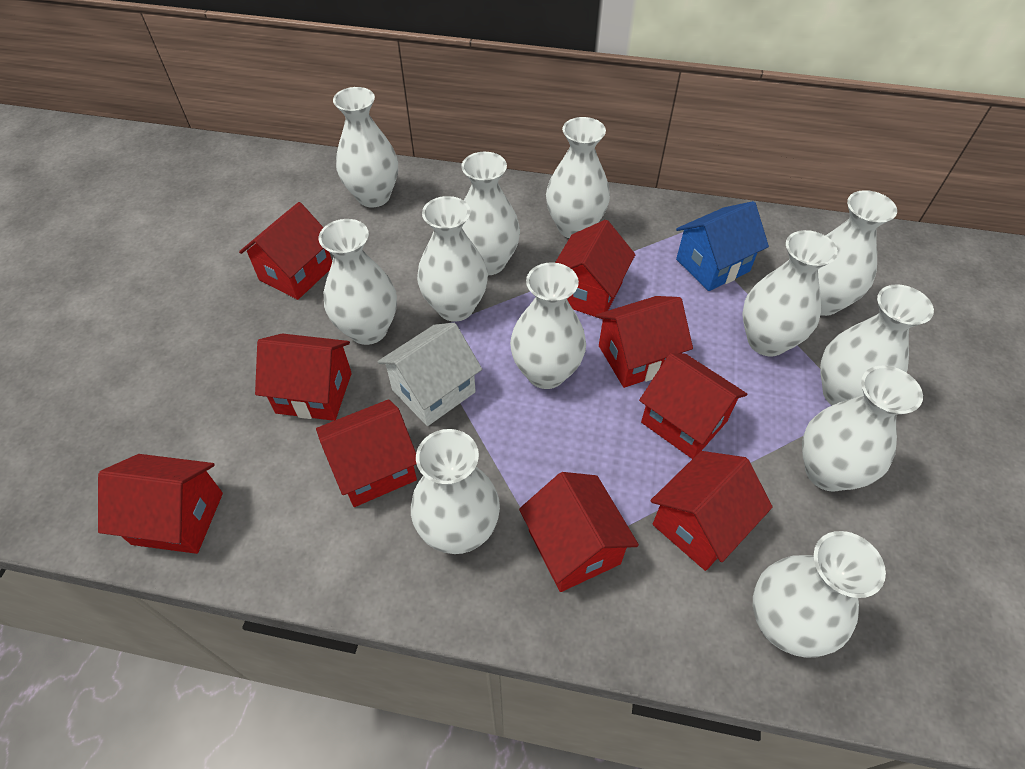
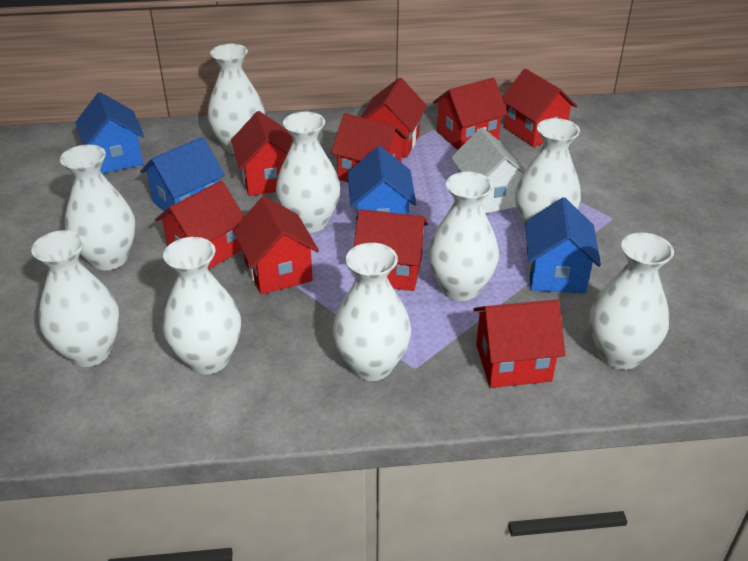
blue house: 1 -> 4
white vase: 12 -> 9

